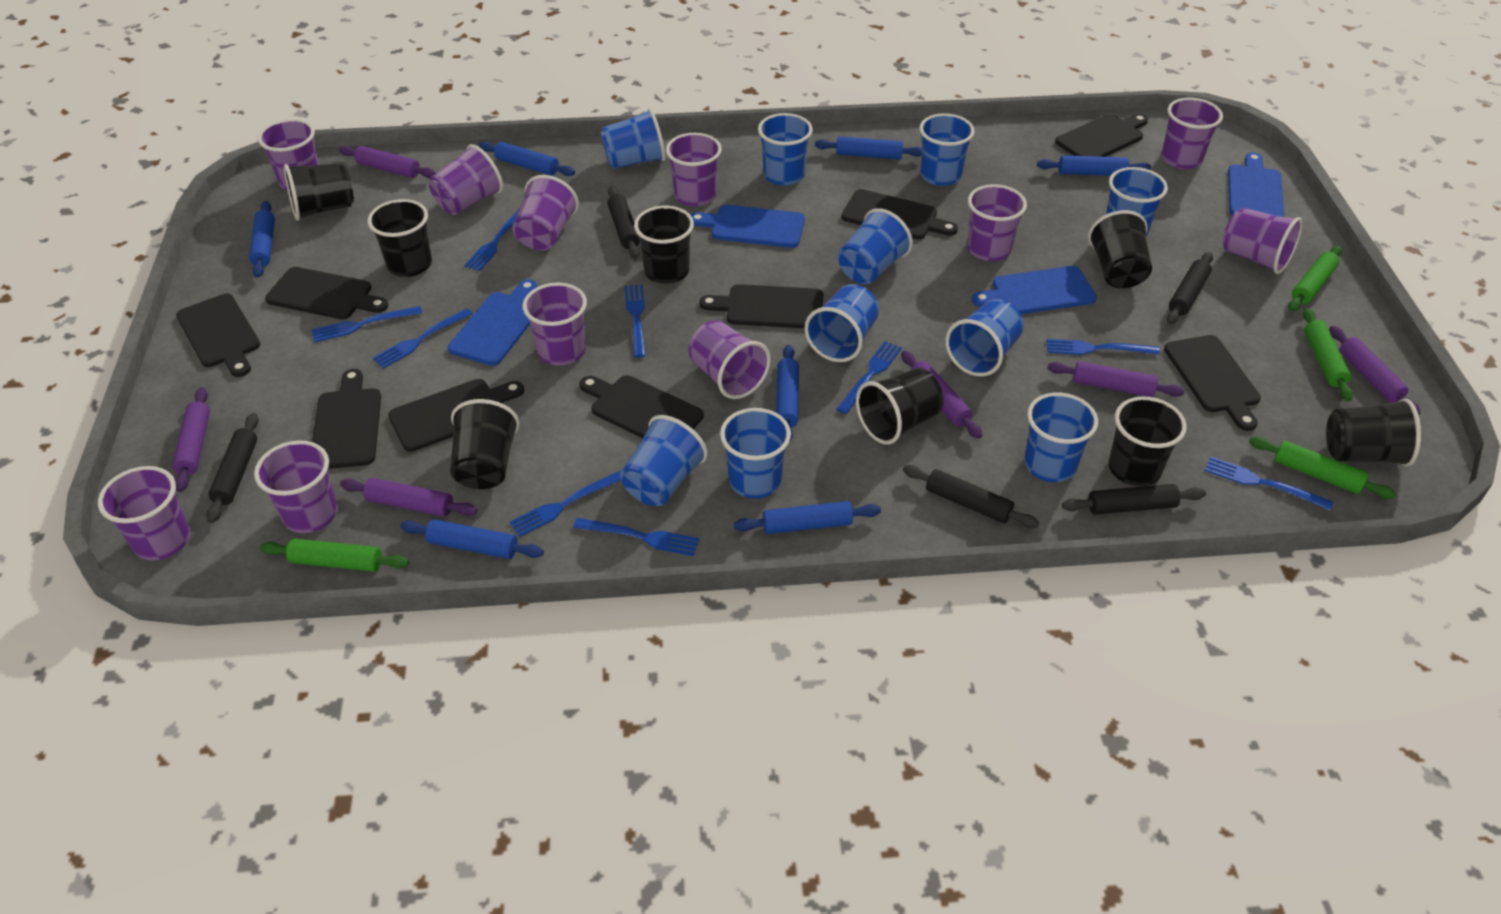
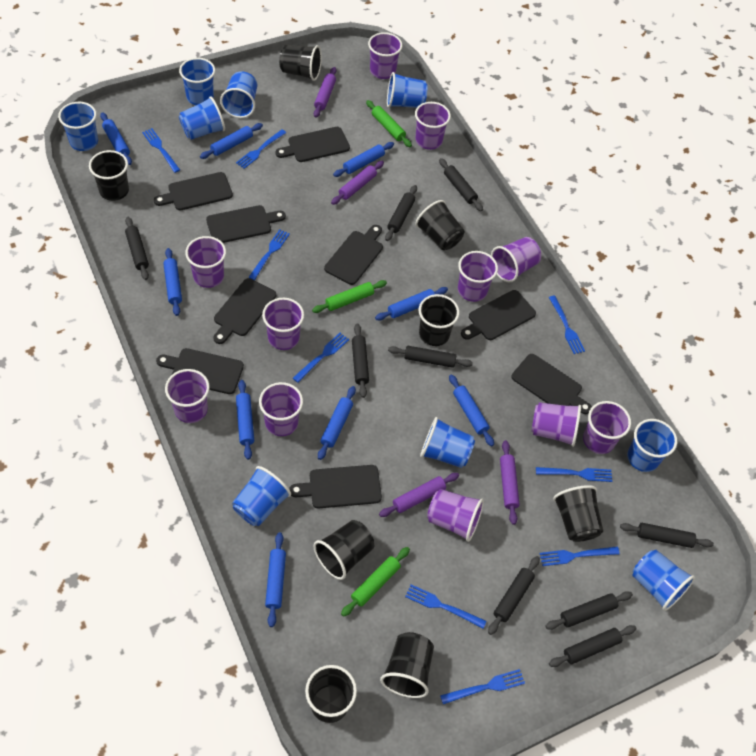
black rolling pin: 5 -> 9
blue cup: 10 -> 9
blue cutting board: 4 -> 0
blue rolling pin: 7 -> 9
green rolling pin: 4 -> 3
purple rolling pin: 6 -> 4

